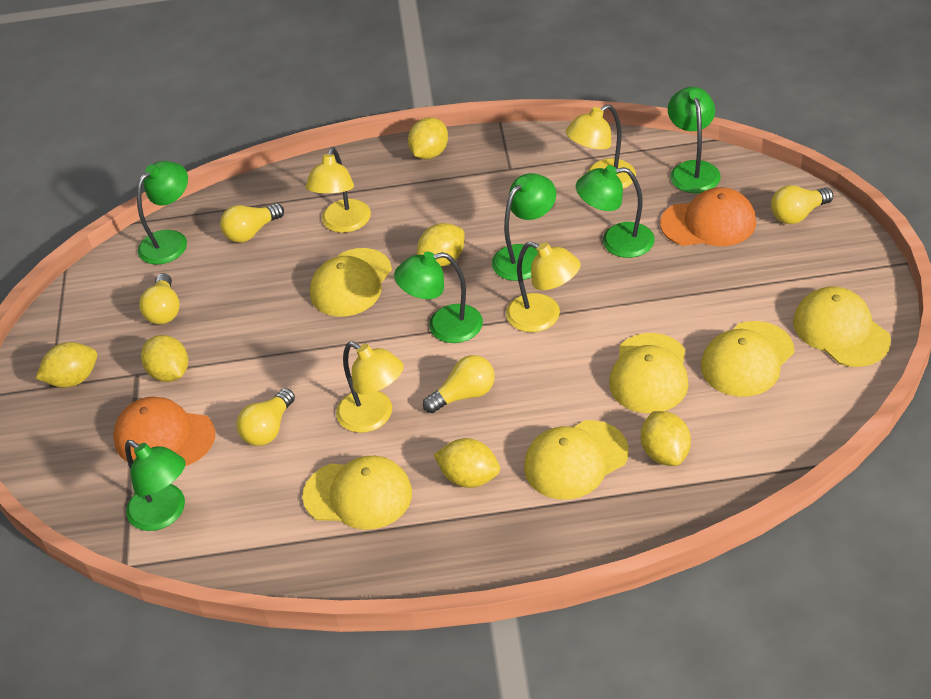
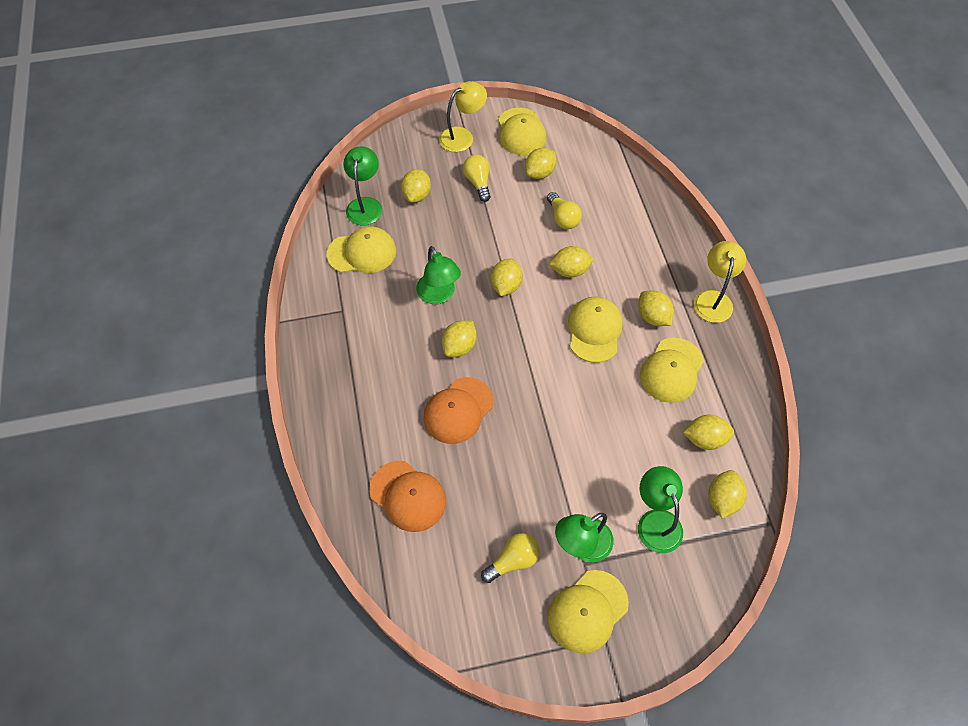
green lamp: 6 -> 4
yellow cap: 6 -> 5
yellow lamp: 4 -> 2
yellow lemon: 6 -> 8
yellow light bulb: 5 -> 3

